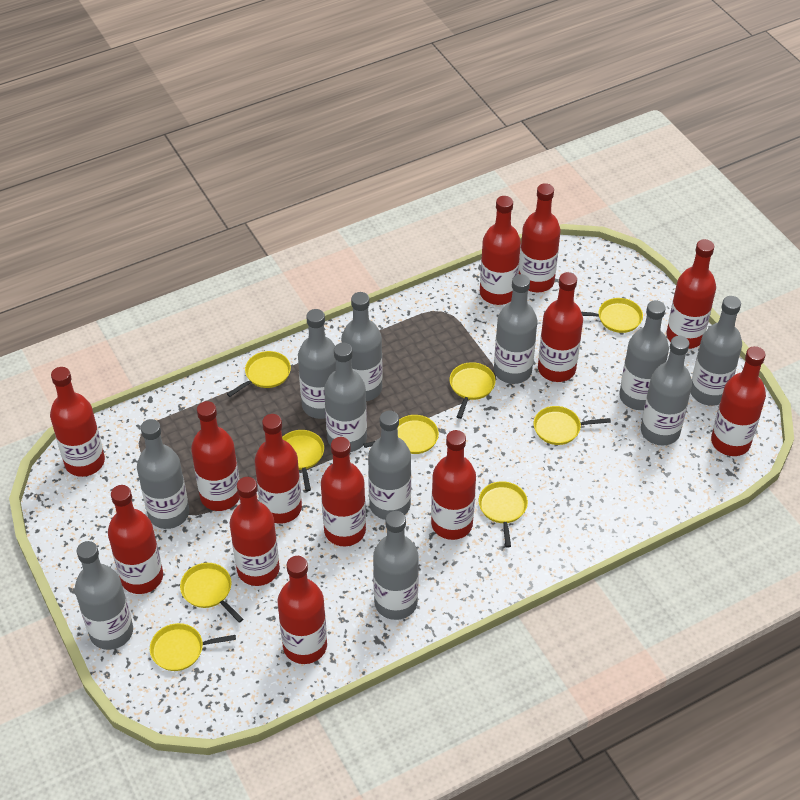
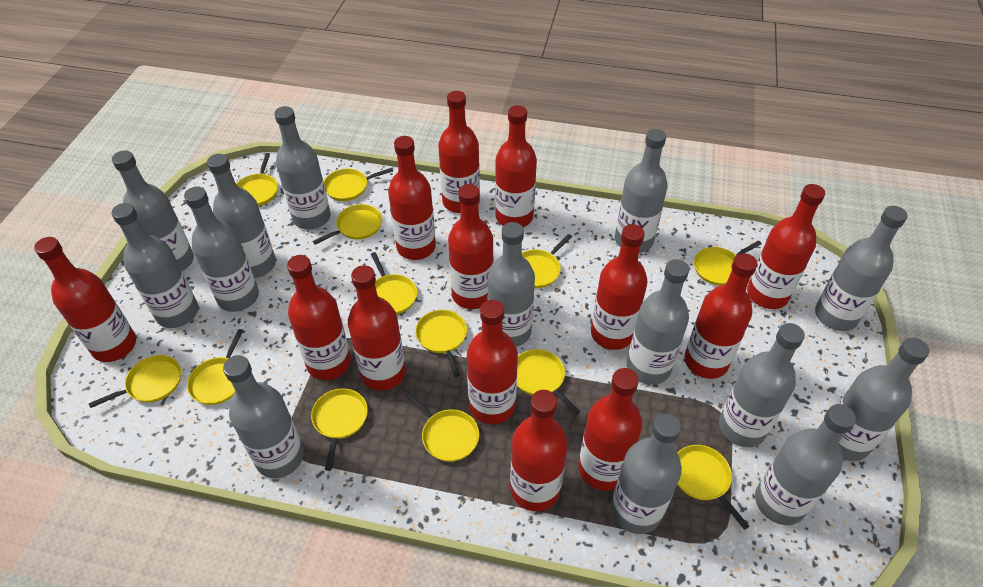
grey bottle: 11 -> 14
yellow pan: 9 -> 13

